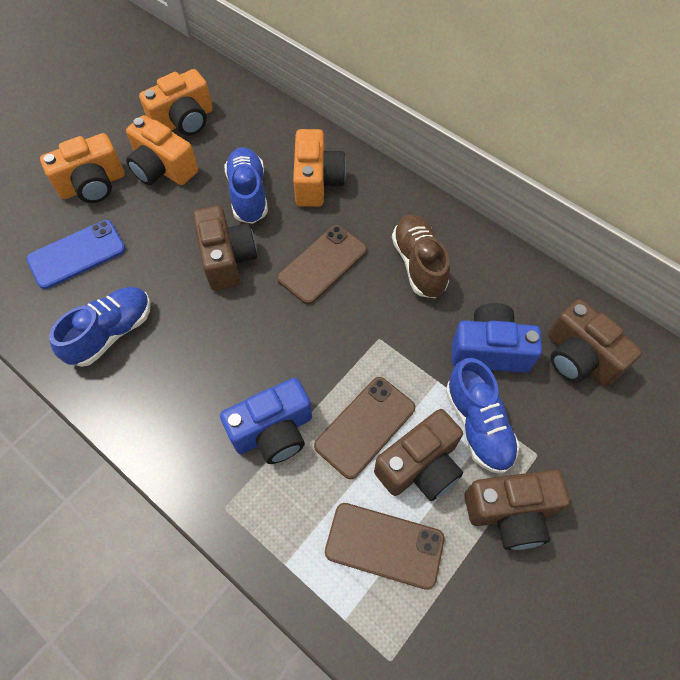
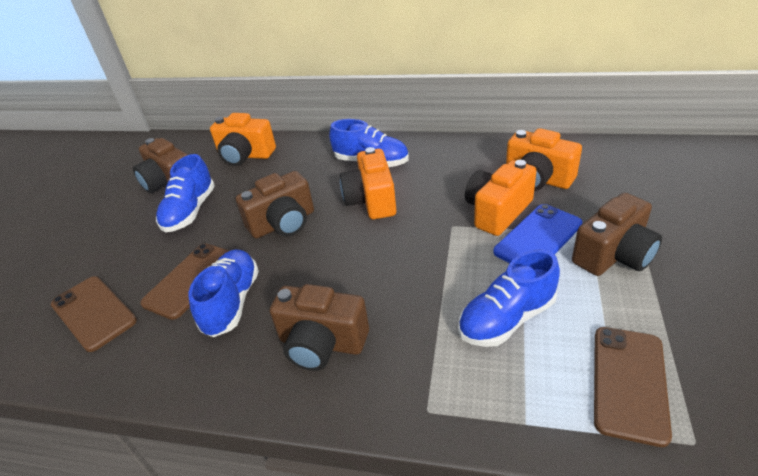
blue camera: 2 -> 0
blue shoe: 3 -> 4
brown shoe: 1 -> 0

